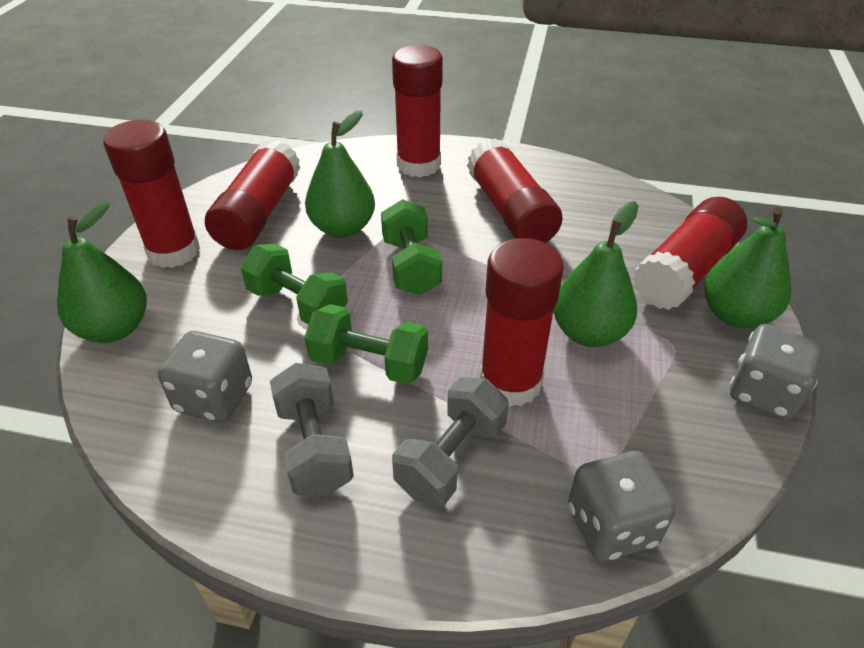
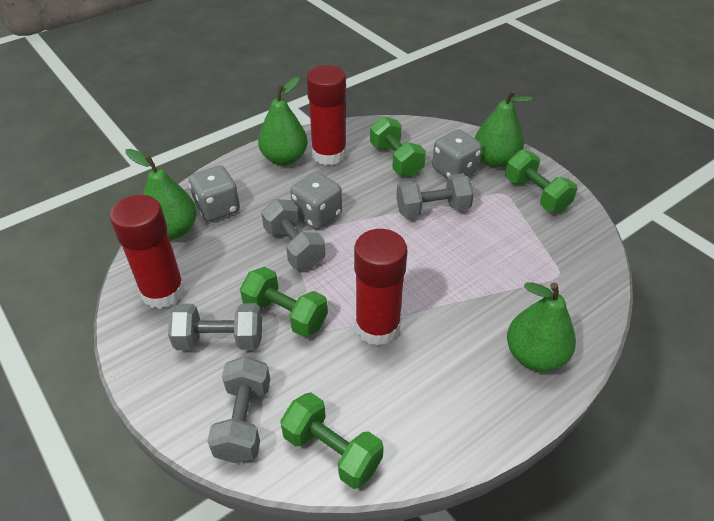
green dumbbell: 3 -> 4
grey dumbbell: 2 -> 4
red glue stick: 6 -> 3

